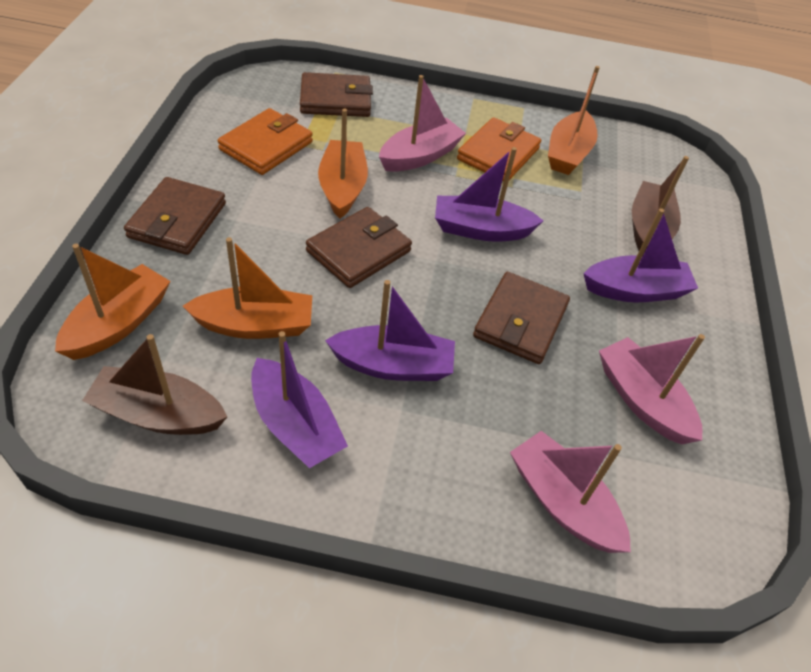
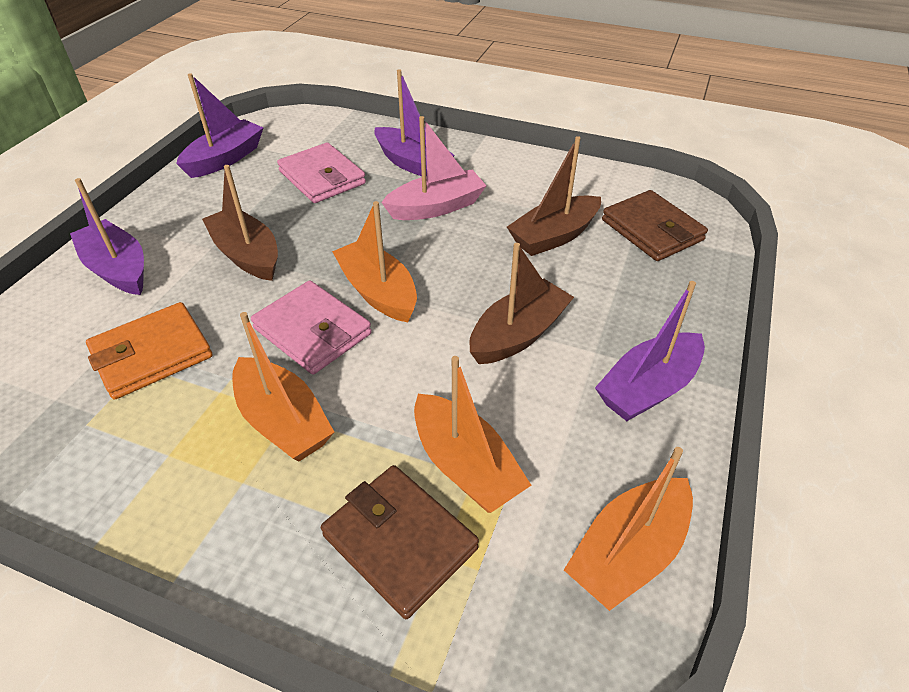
brown boat: 2 -> 3
brown wallet: 4 -> 2
orange wallet: 2 -> 1
pink boat: 3 -> 1
pink wallet: 0 -> 2

